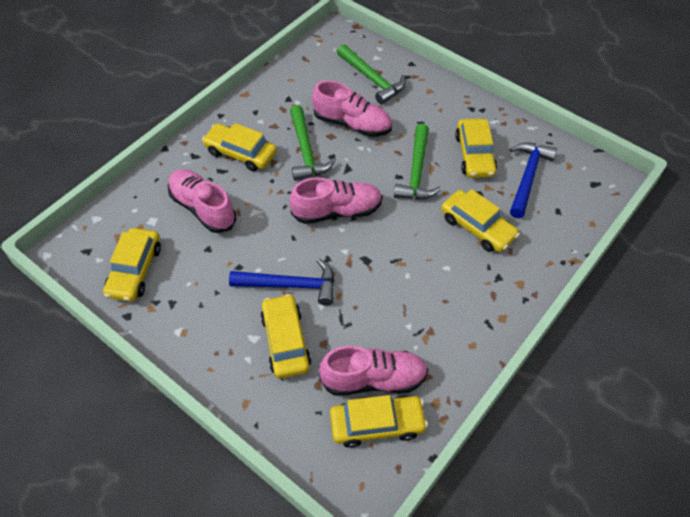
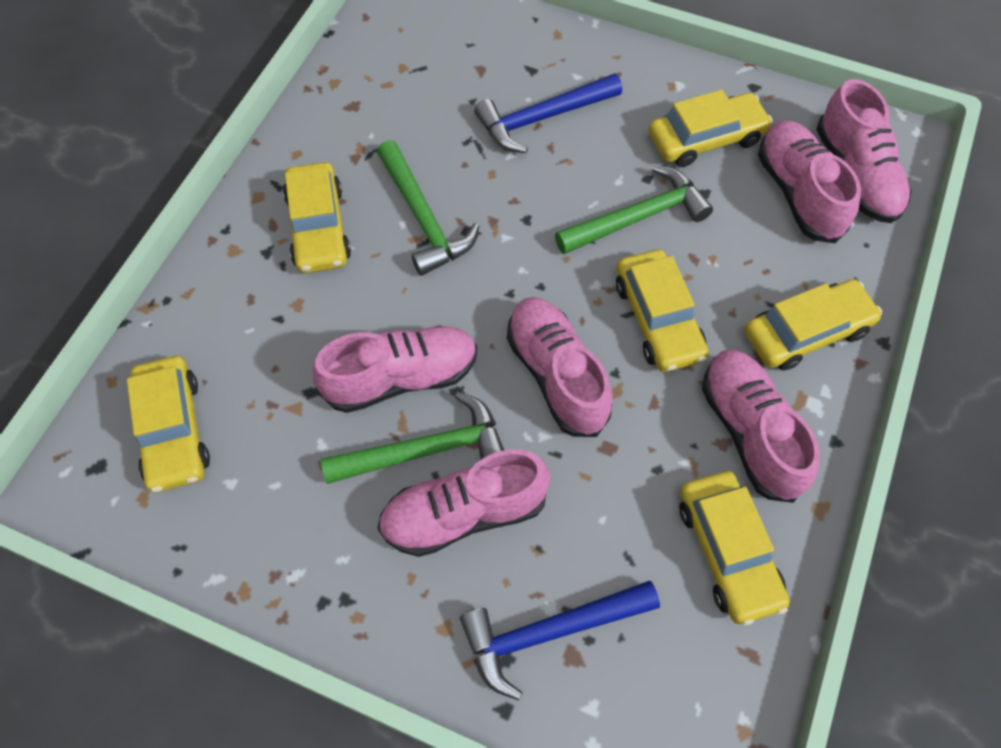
pink shoe: 4 -> 6

